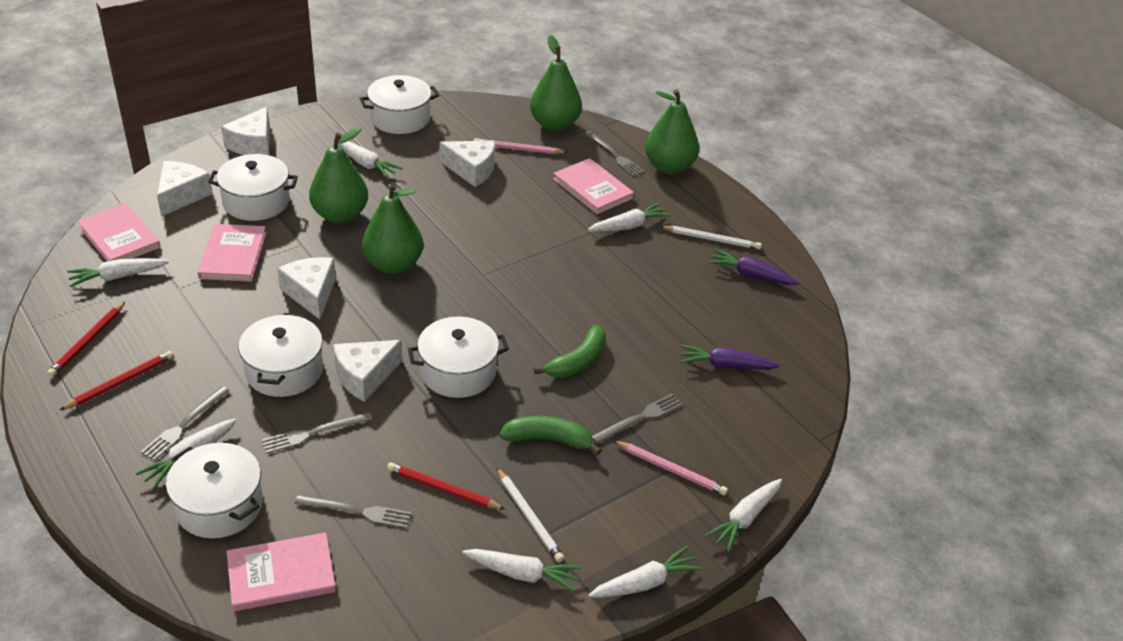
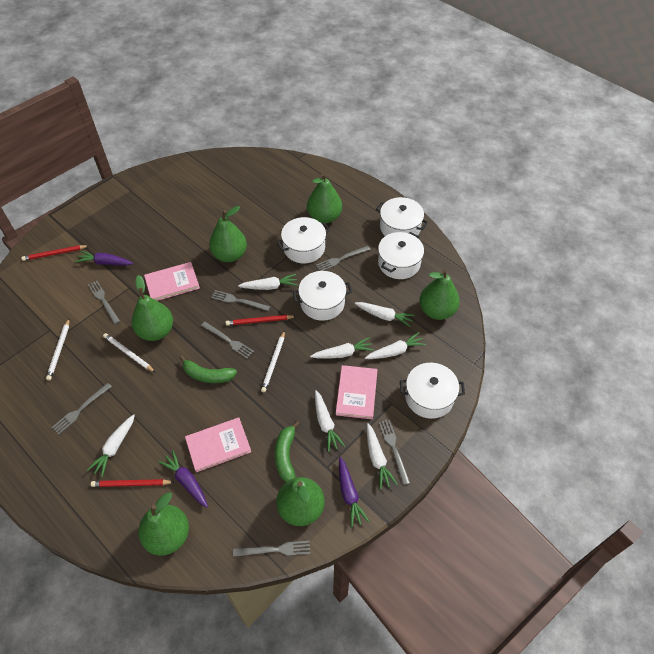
green pear: 4 -> 6
grey fork: 5 -> 7
pink book: 4 -> 3
pink pencil: 2 -> 0
purple carrot: 2 -> 3
white cheese: 5 -> 0
white pencil: 2 -> 3

